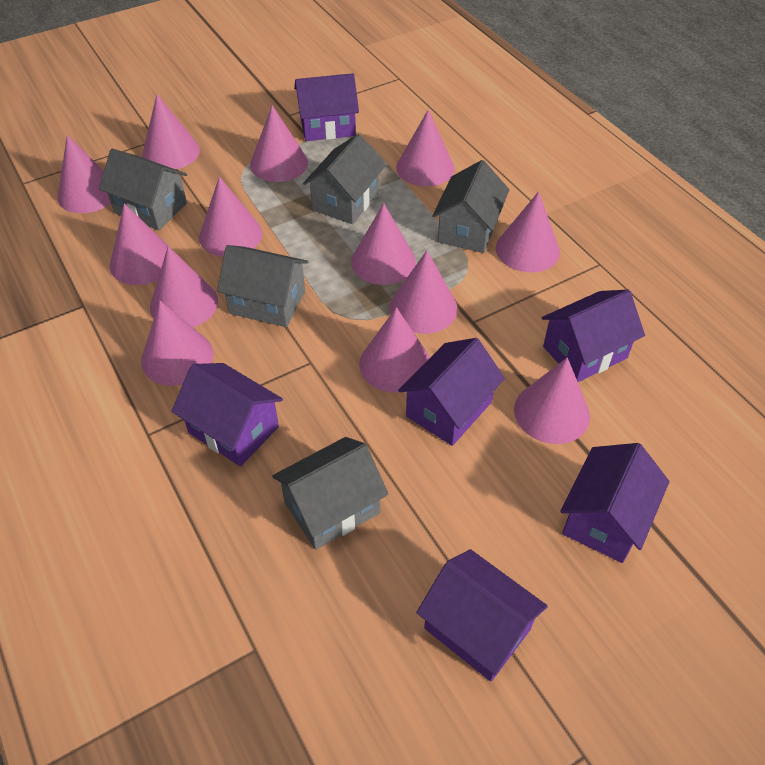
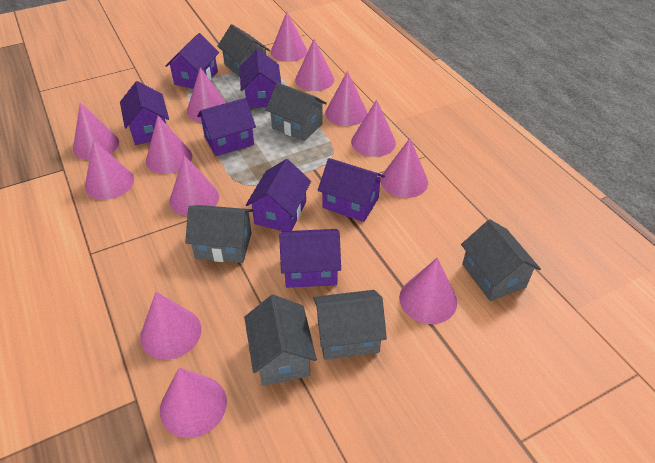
grey house: 5 -> 6
purple house: 6 -> 7

